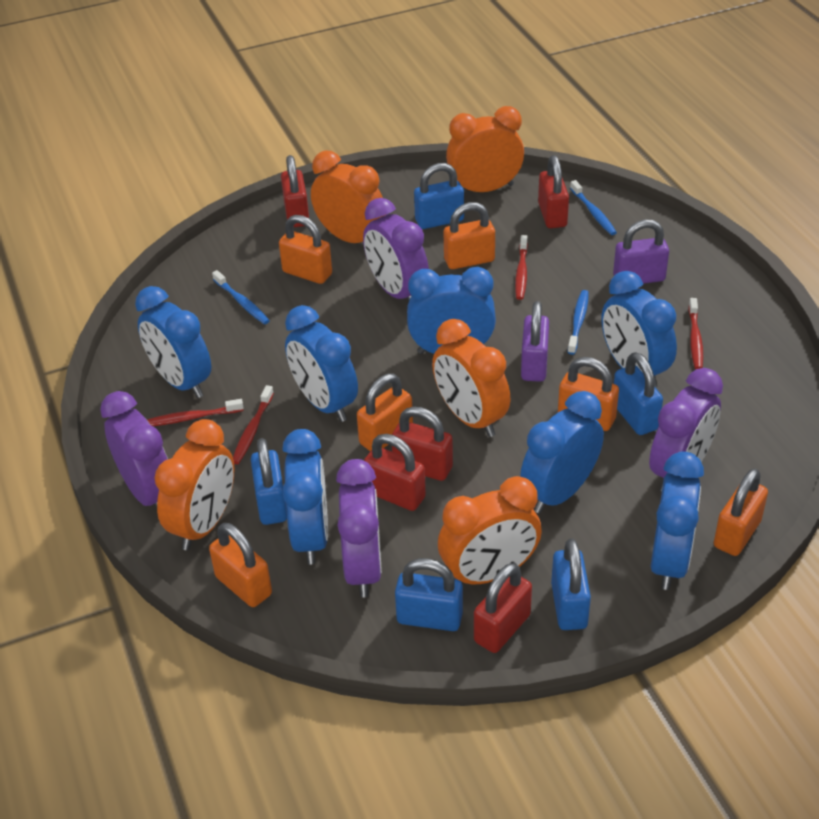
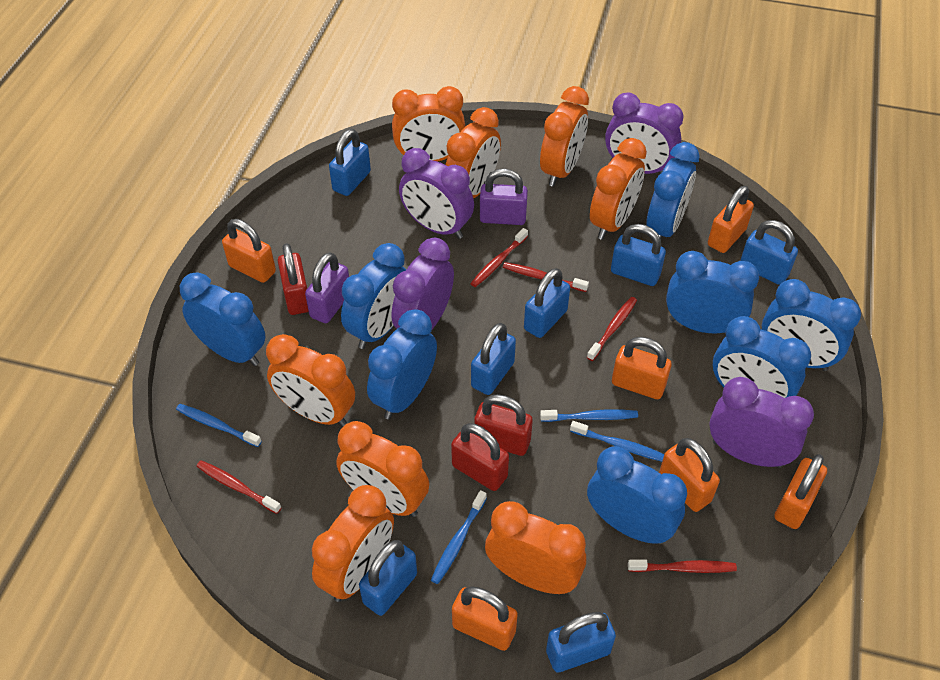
blue clock: 7 -> 8
blue padlock: 5 -> 7
blue toothbrush: 3 -> 4
orange clock: 5 -> 8
red padlock: 5 -> 3
red toothbrush: 4 -> 5

